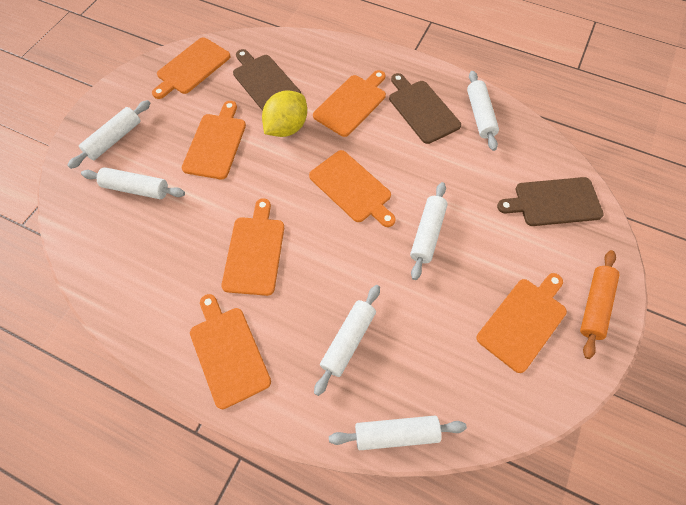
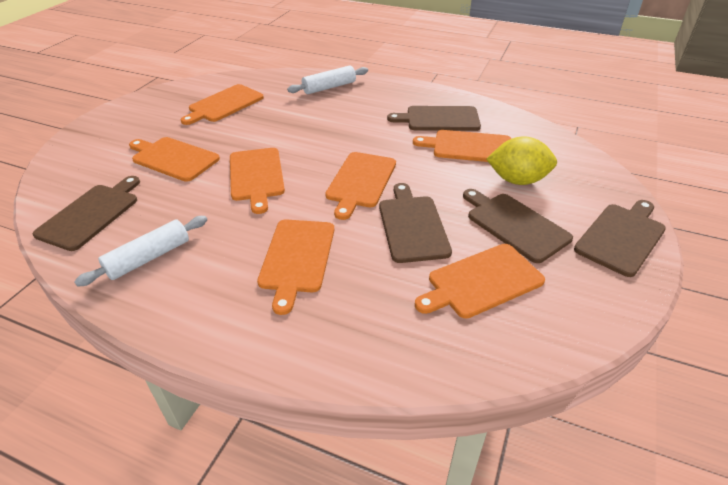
brown cutting board: 3 -> 5
orange rolling pin: 1 -> 0
white rolling pin: 6 -> 2

